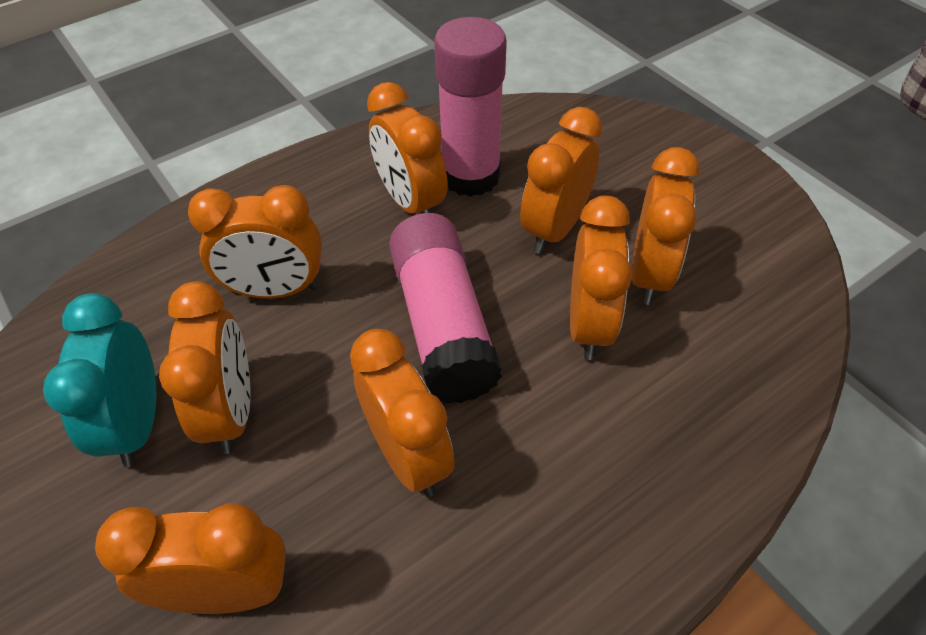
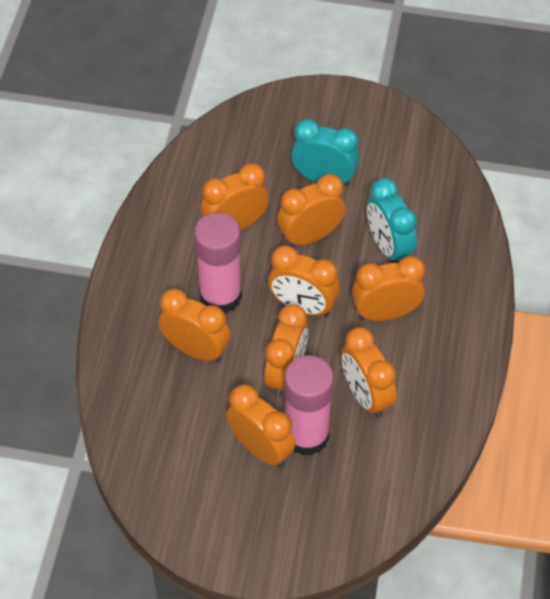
turquoise clock: 1 -> 2

